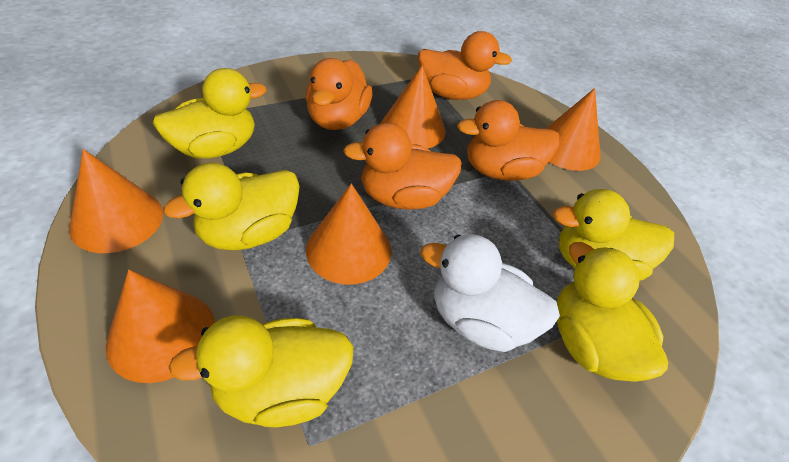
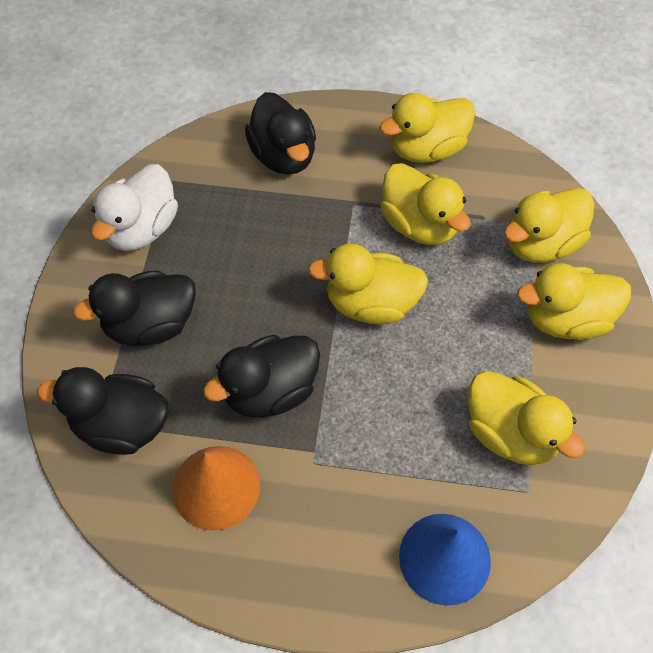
black duck: 0 -> 4
blue cone: 0 -> 1
orange cone: 5 -> 1
orange duck: 4 -> 0
yellow duck: 5 -> 6

